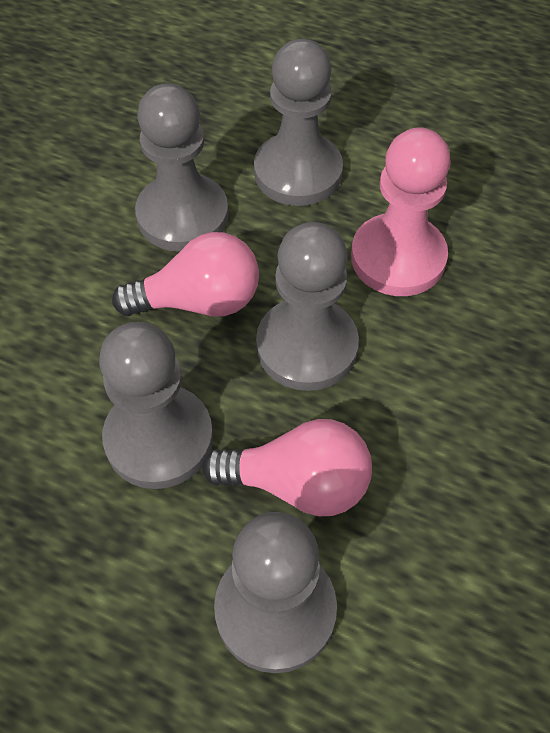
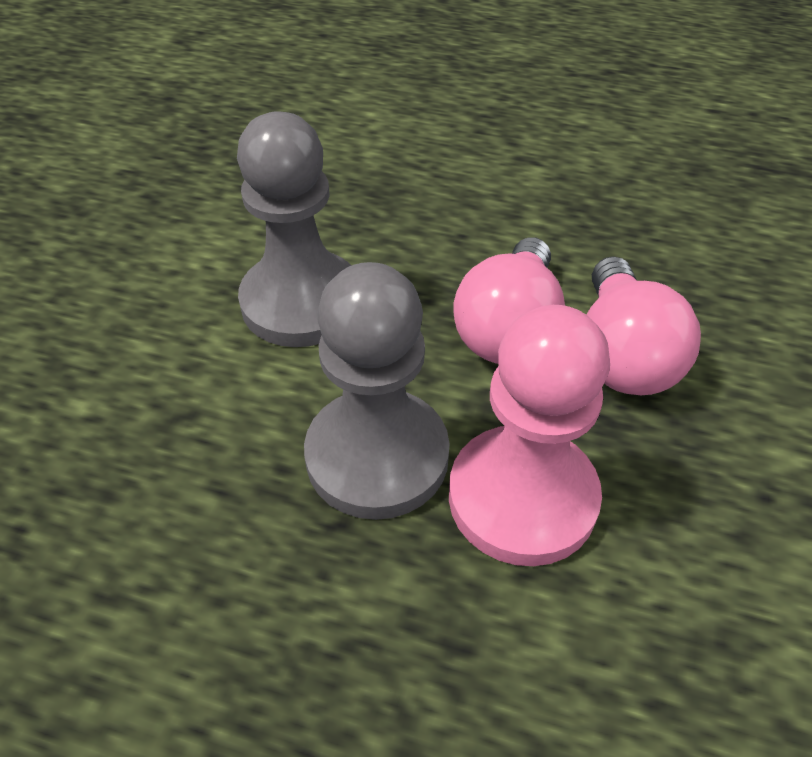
grey pawn: 5 -> 2

